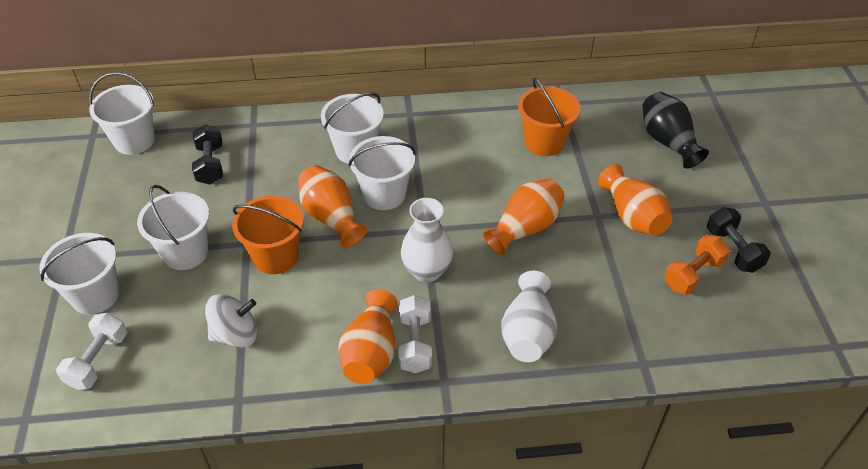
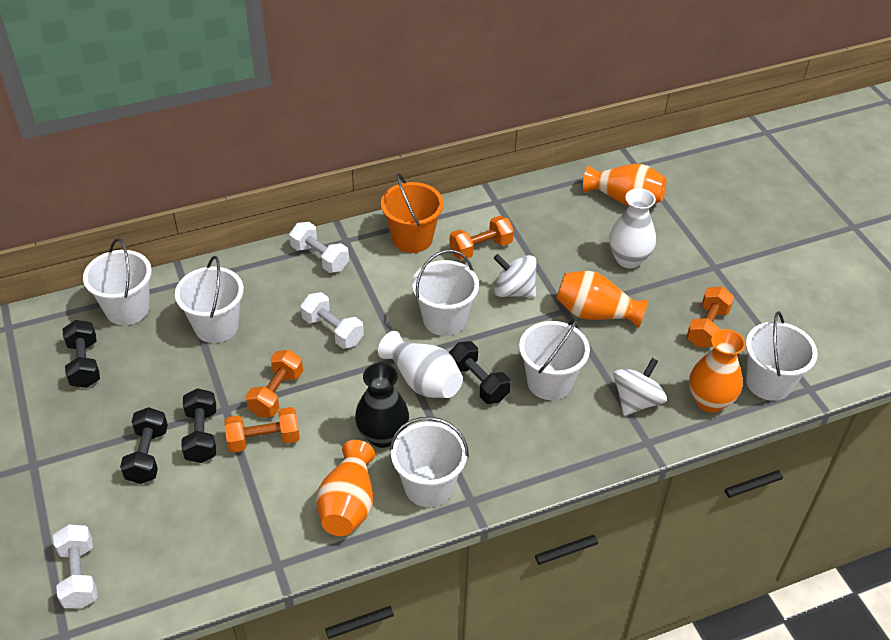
black dumbbell: 2 -> 4
orange bucket: 2 -> 1
orange dumbbell: 1 -> 4
white bucket: 5 -> 6
white dumbbell: 2 -> 3
white spinning top: 1 -> 2

